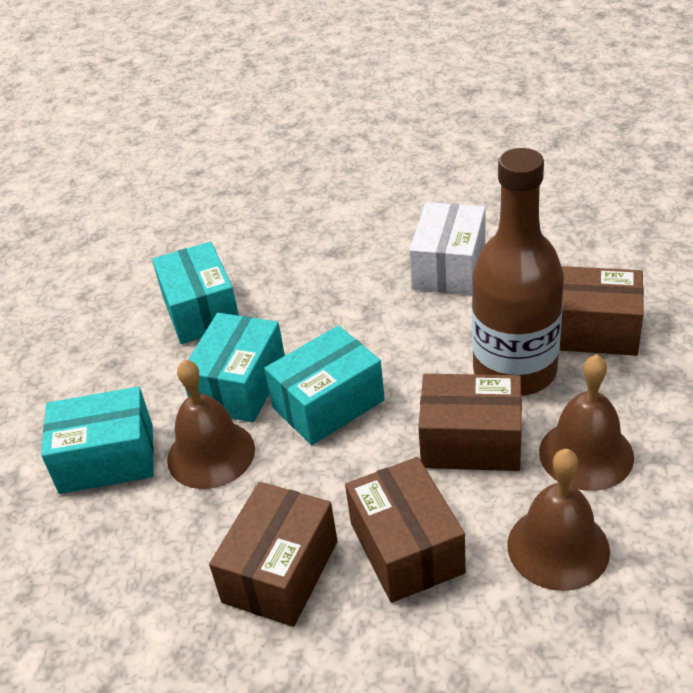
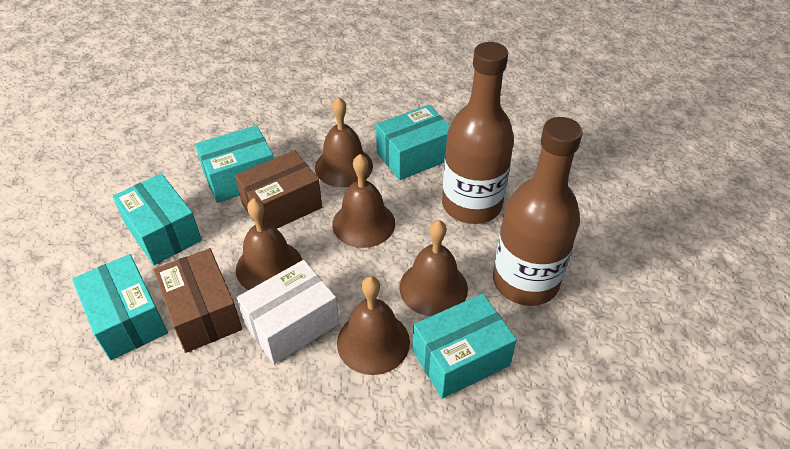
brown bell: 3 -> 5
brown bottle: 1 -> 2
brown box: 4 -> 2
turquoise box: 4 -> 5

